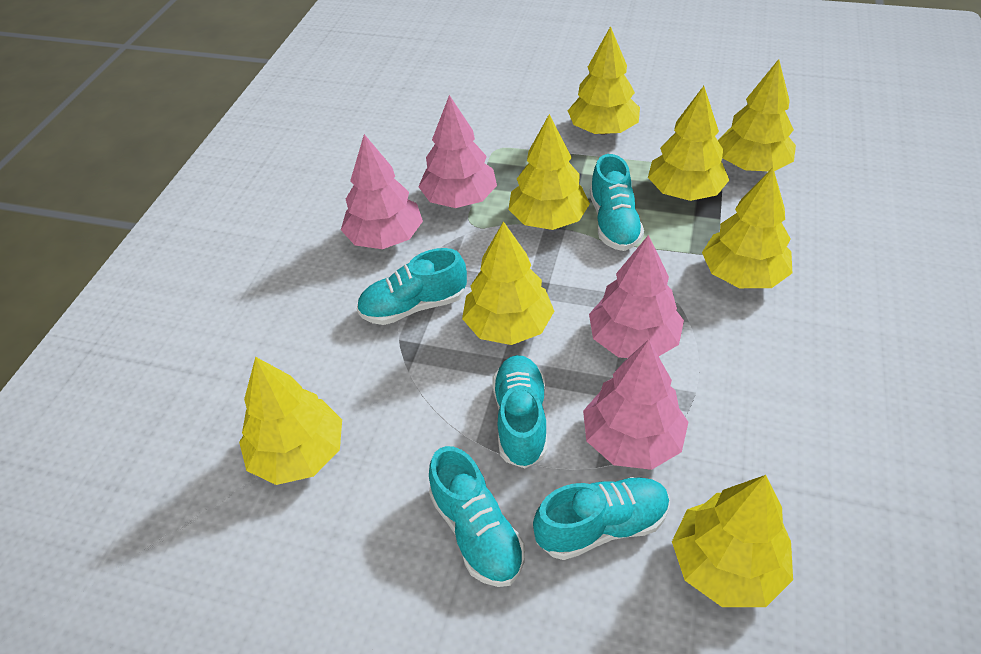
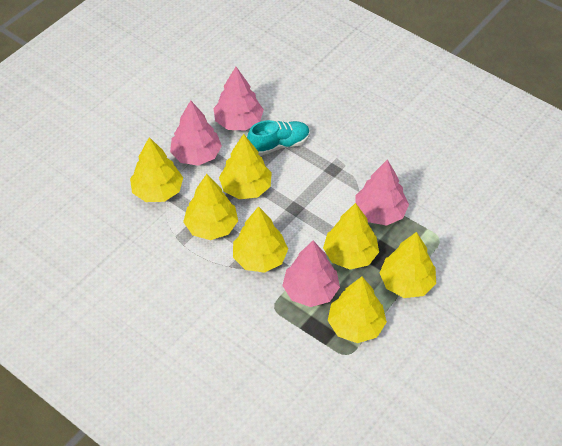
turquoise shoe: 5 -> 1
yellow tree: 8 -> 7

